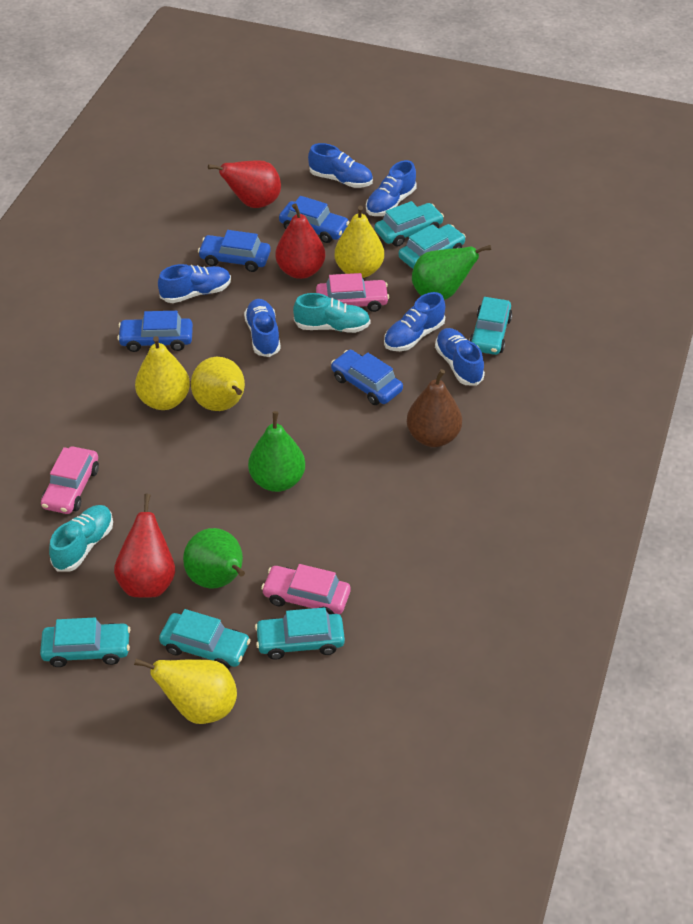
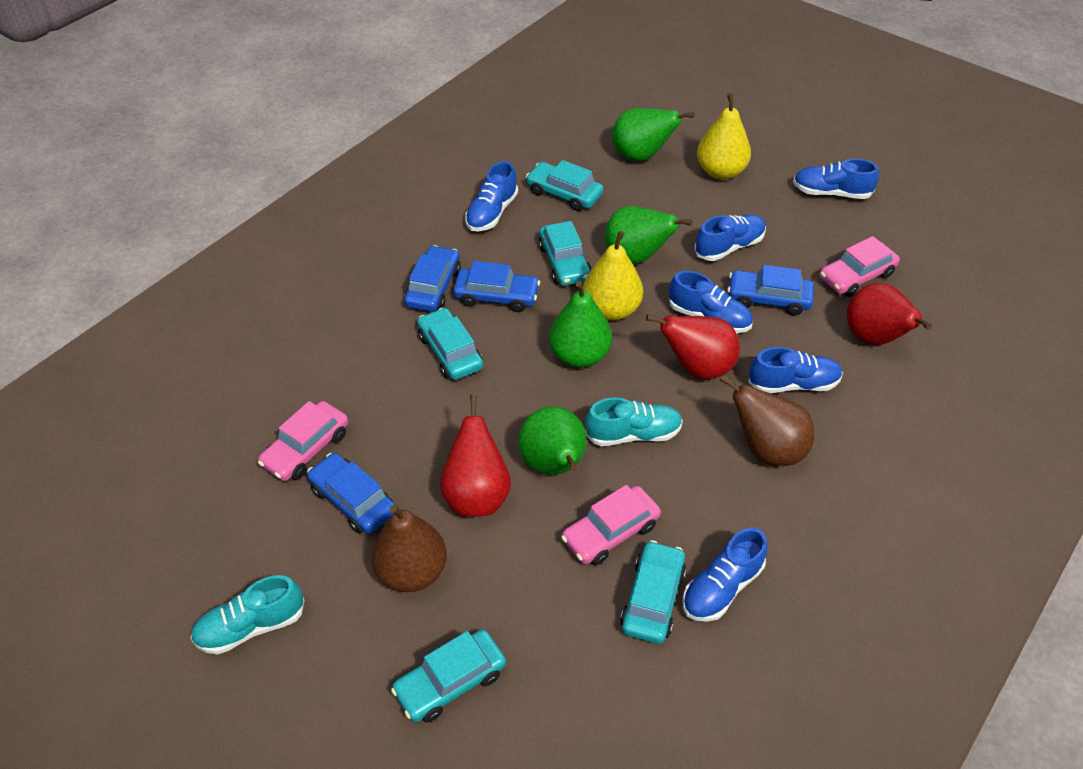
brown pear: 1 -> 2
green pear: 3 -> 4
turquoise car: 6 -> 5
yellow pear: 4 -> 2

